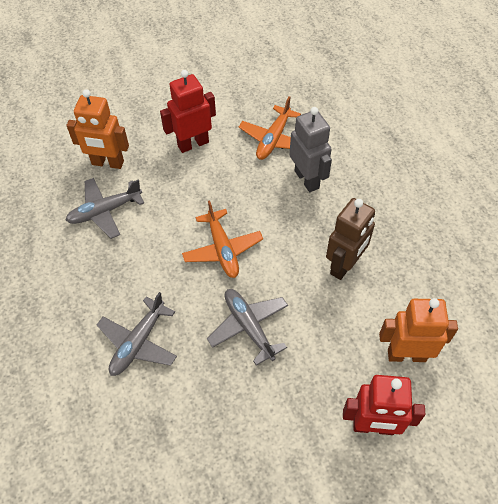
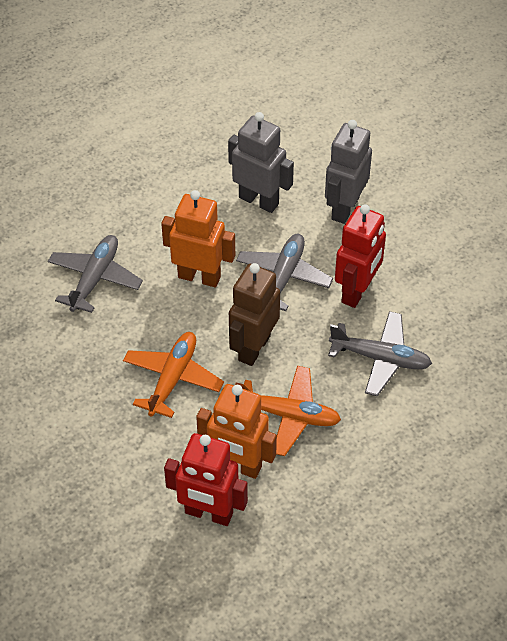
grey robot: 1 -> 2

